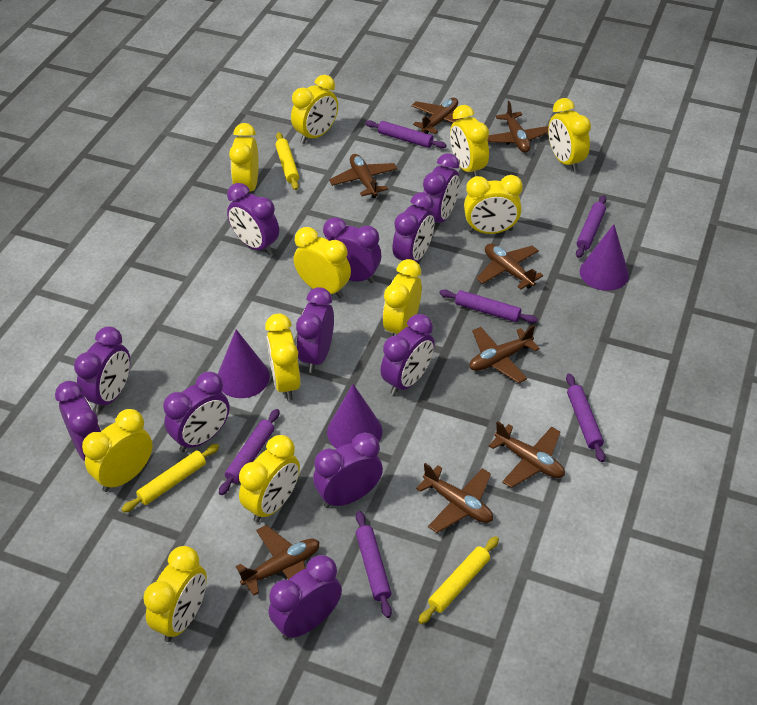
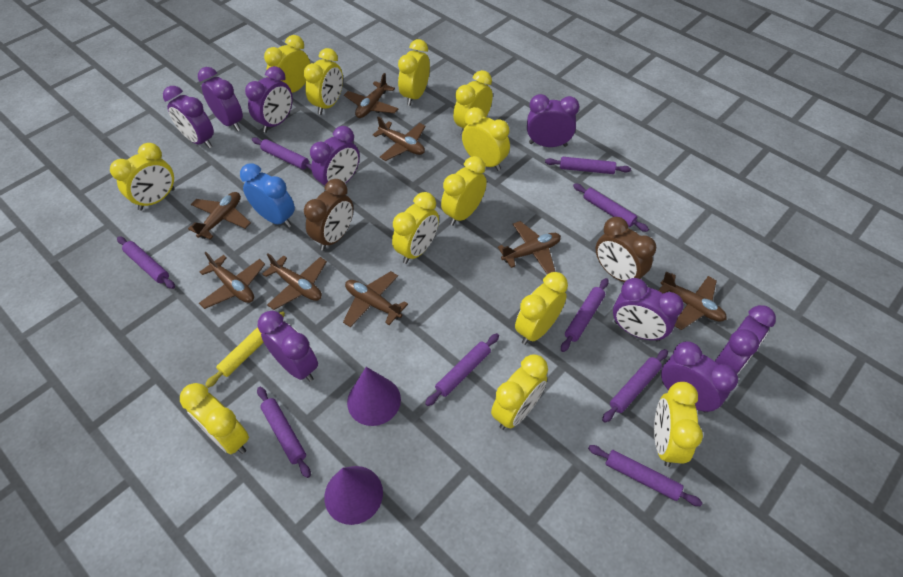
blue clock: 0 -> 1
brown clock: 0 -> 2
purple clock: 11 -> 9
purple cone: 3 -> 2
purple rolling pin: 6 -> 9
yellow clock: 11 -> 12
yellow rolling pin: 3 -> 1

